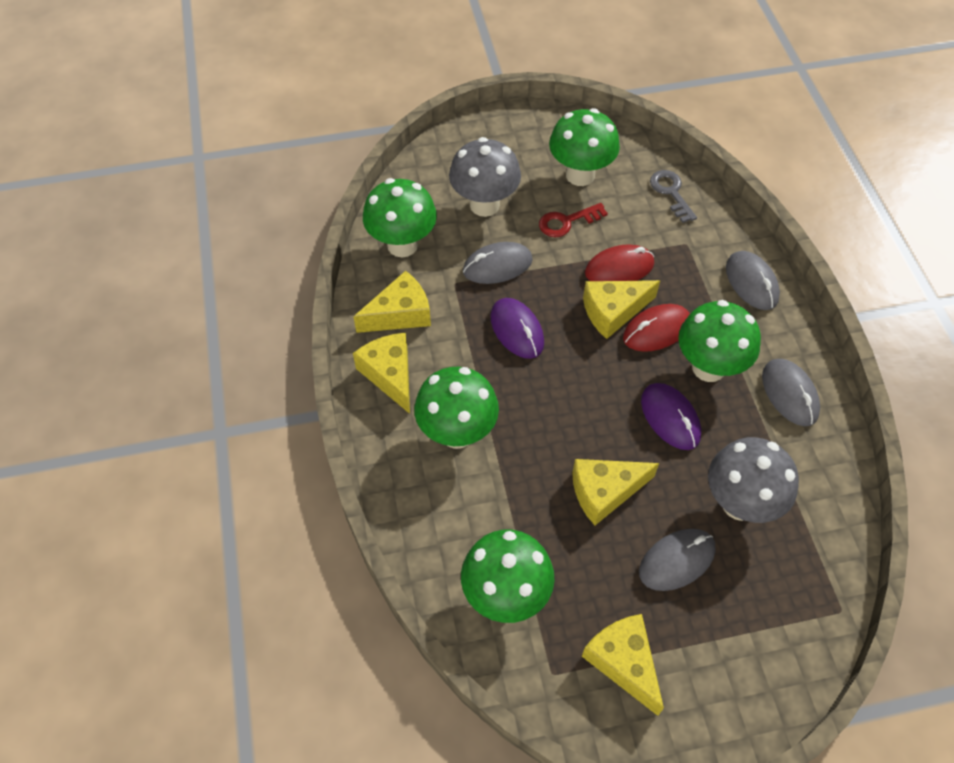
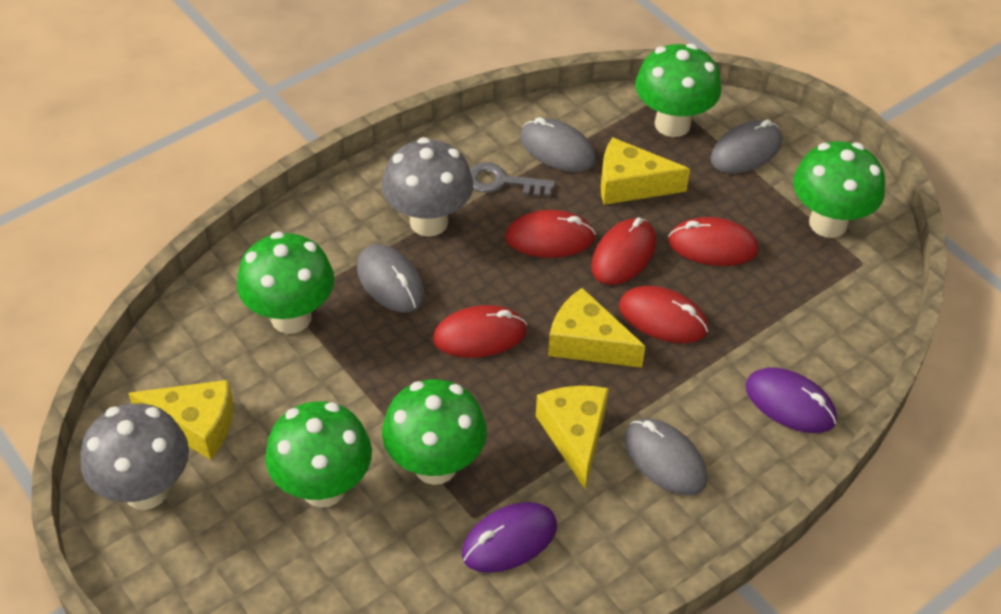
red key: 1 -> 0
red mouse: 2 -> 5
yellow cheese: 5 -> 4

